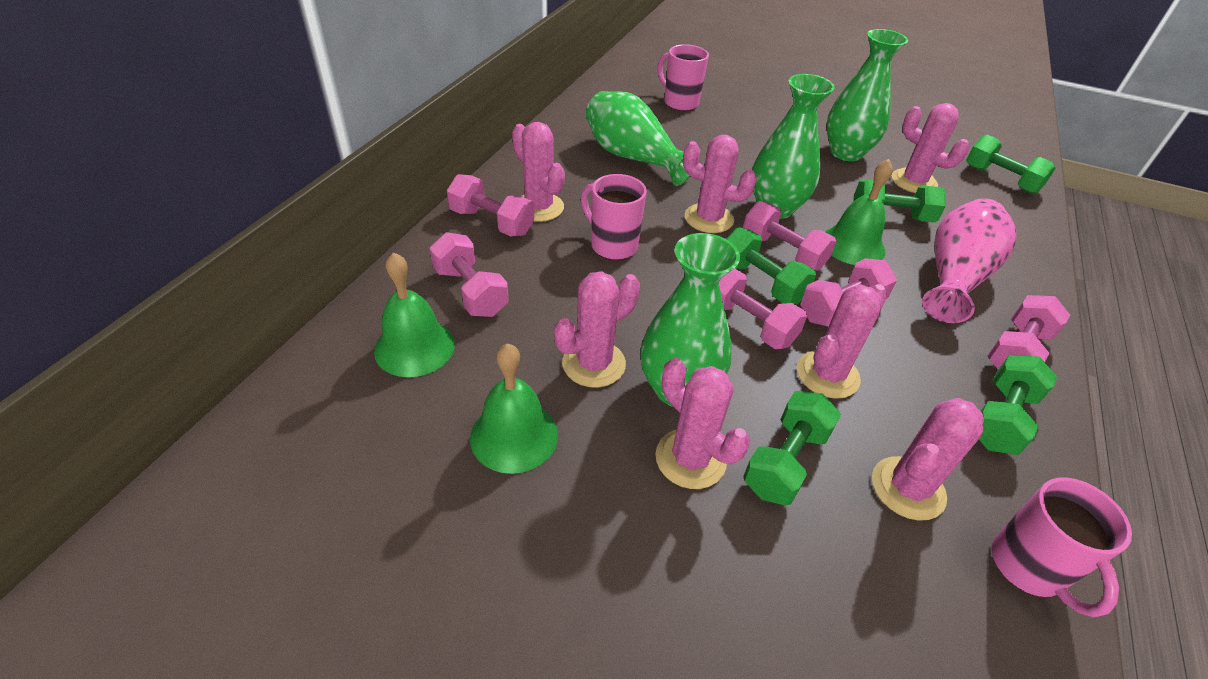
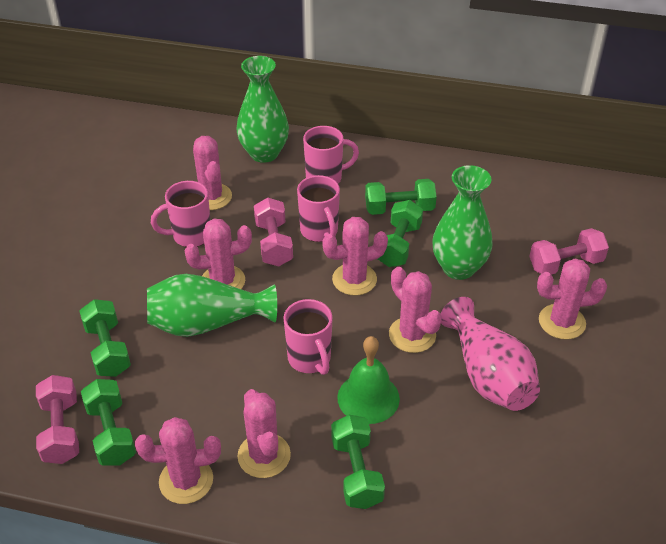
green bell: 3 -> 1
green vase: 4 -> 3
pink dumbbell: 6 -> 3
pink mug: 3 -> 4

